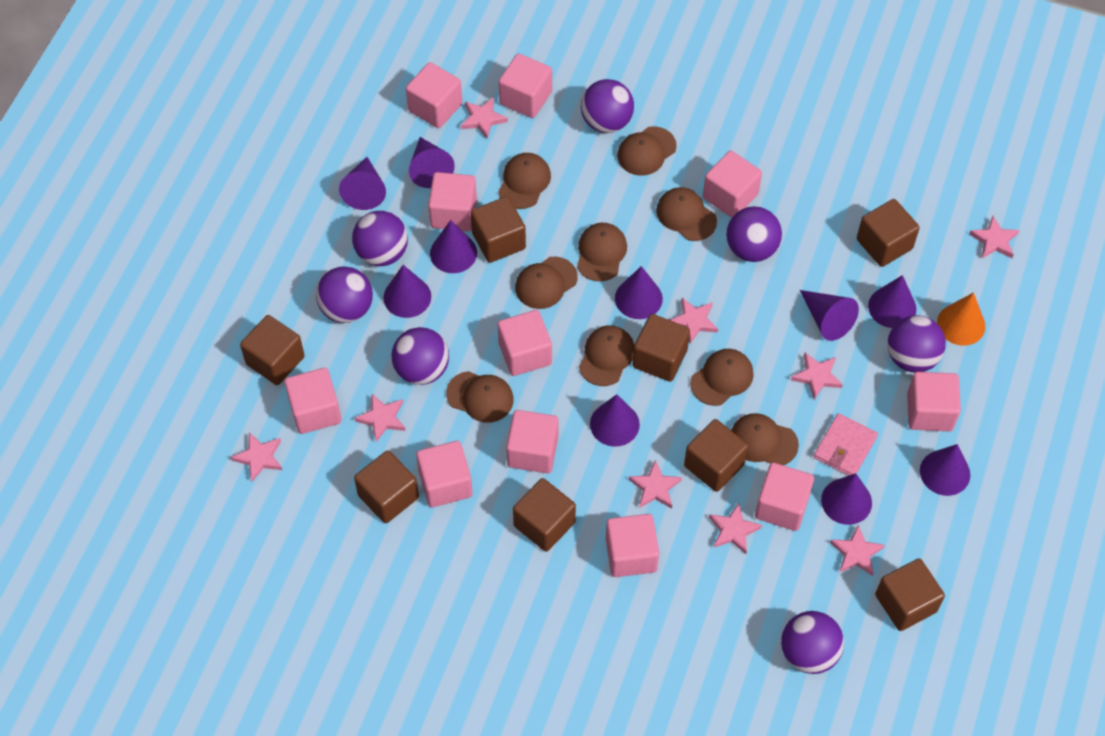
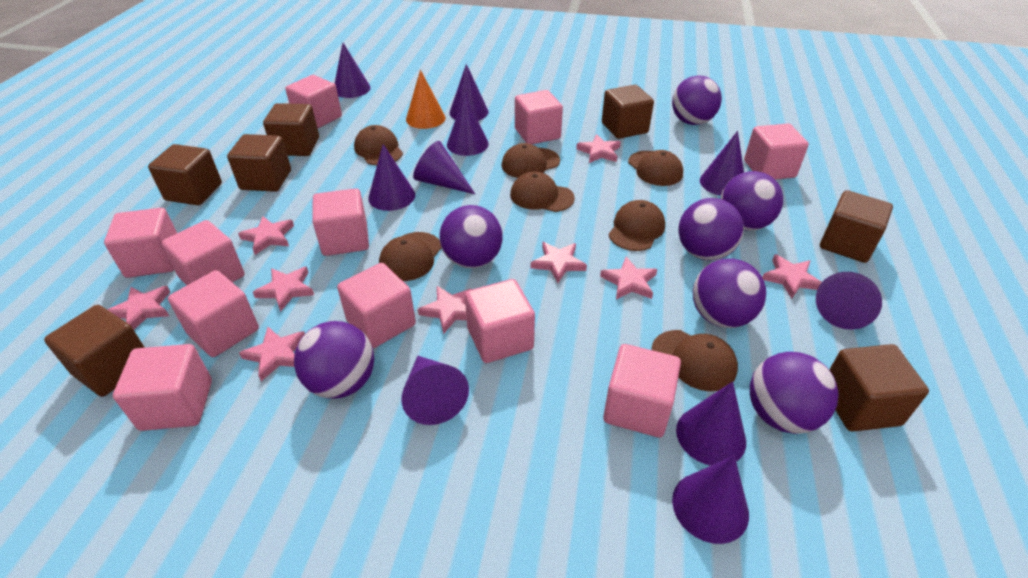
brown cap: 9 -> 7
brown cube: 8 -> 7
pink wallet: 1 -> 0

